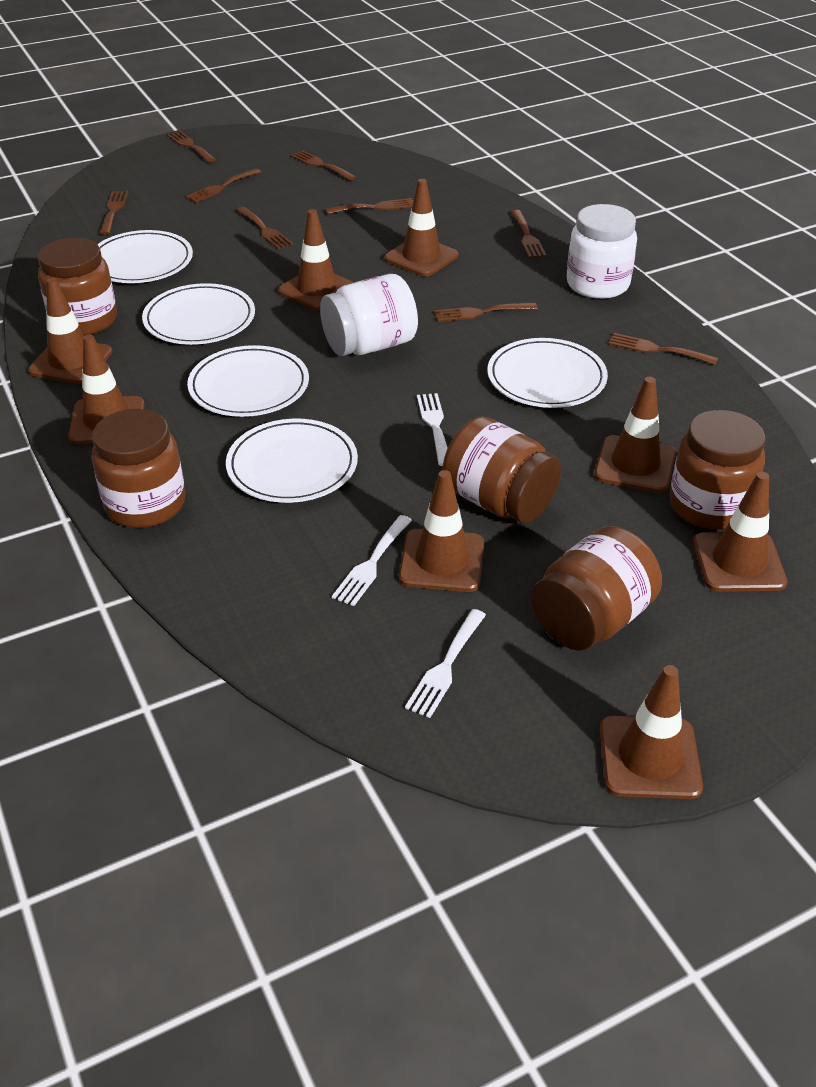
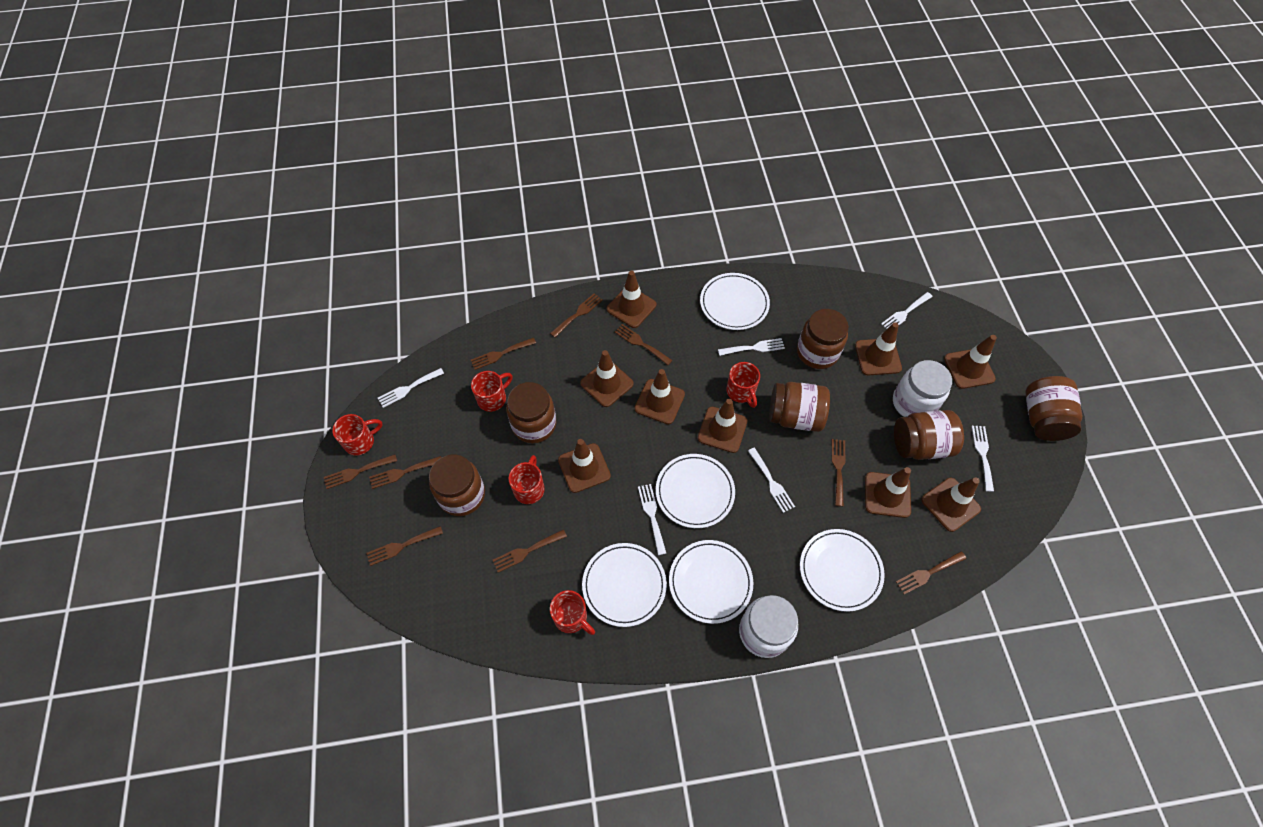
brown jar: 5 -> 6
brown traffic cone: 8 -> 9
red mug: 0 -> 5
white fork: 3 -> 6

